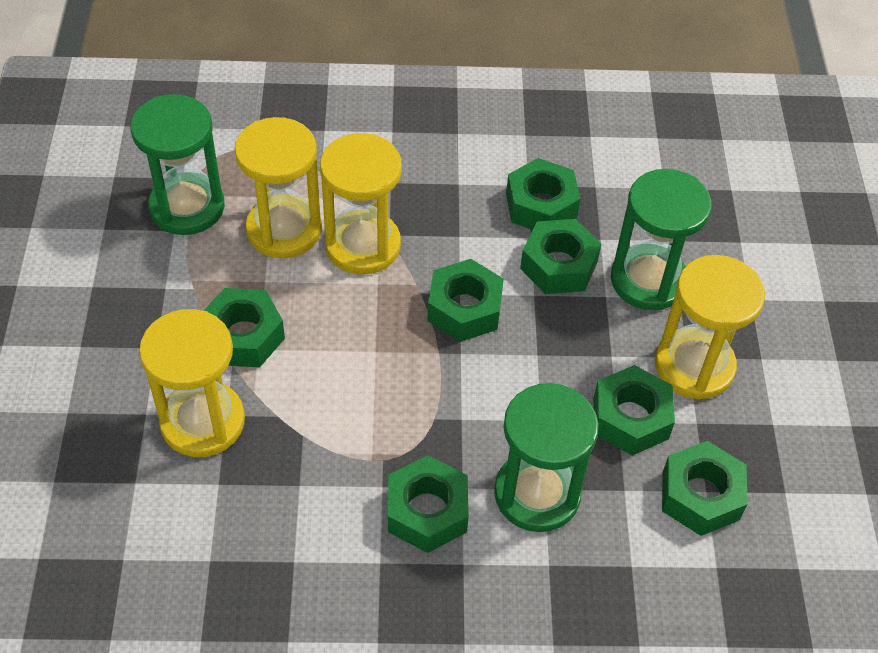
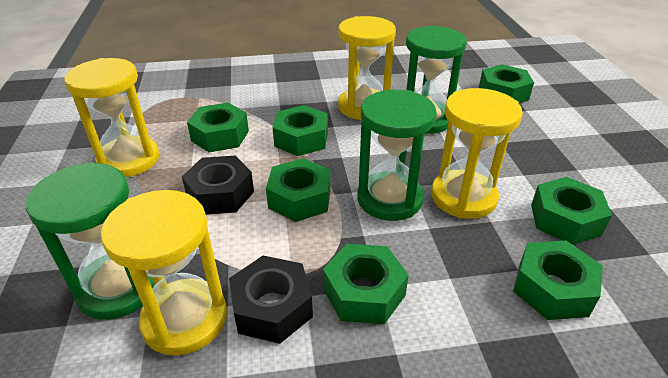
black nut: 0 -> 2

